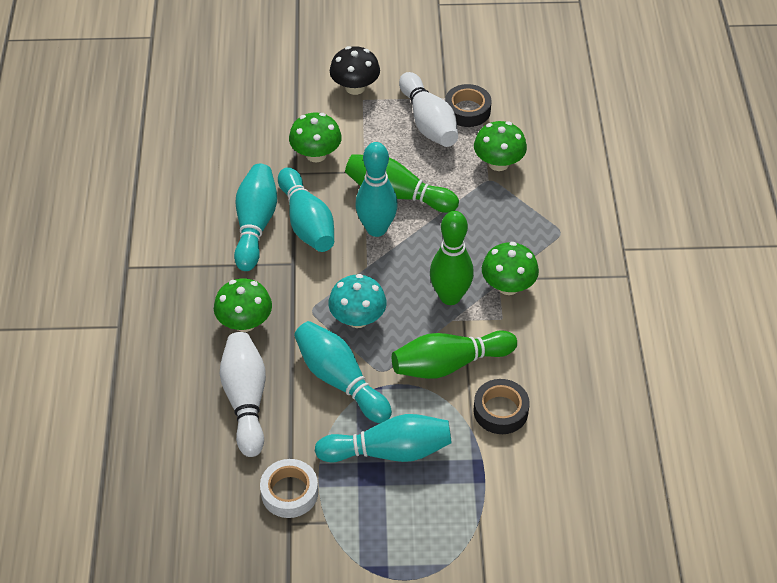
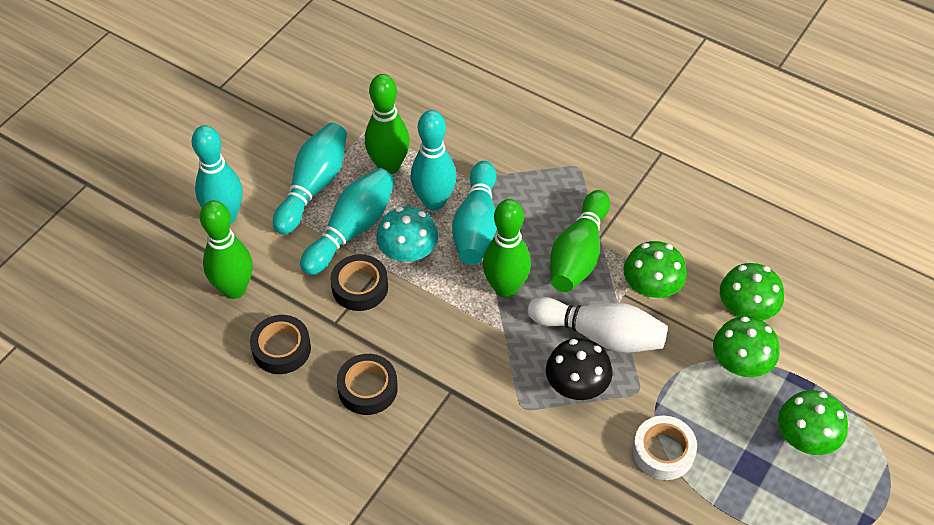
black tape: 2 -> 3
green bowling pin: 3 -> 4
white bowling pin: 2 -> 1

